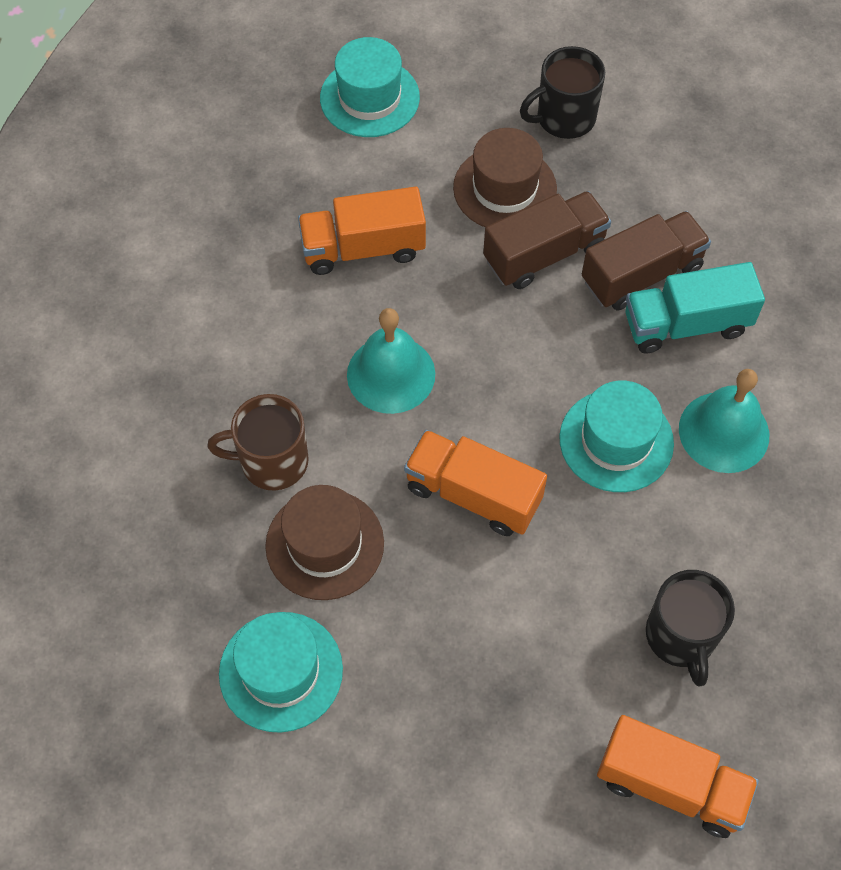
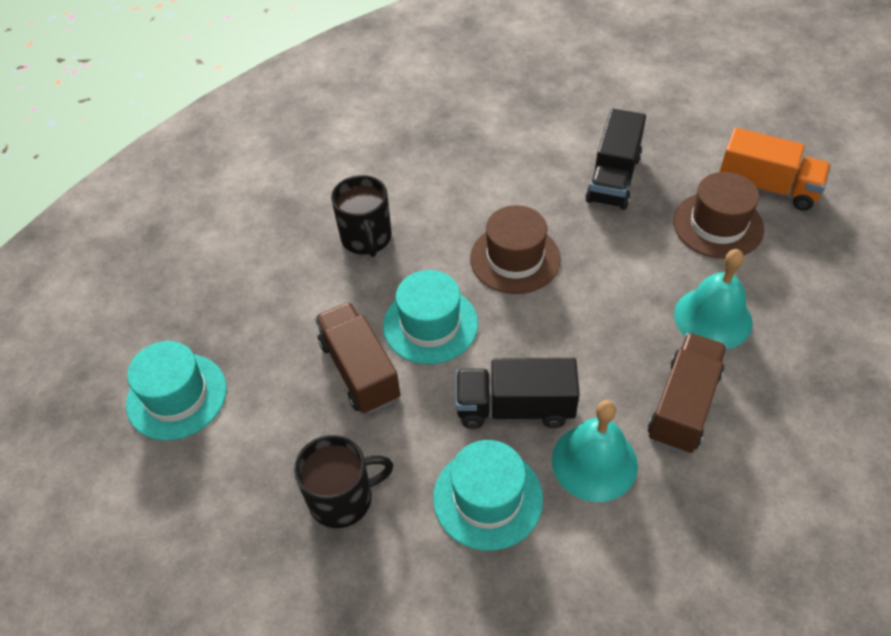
black truck: 0 -> 2
brown mug: 1 -> 0
orange truck: 3 -> 1
turquoise truck: 1 -> 0

